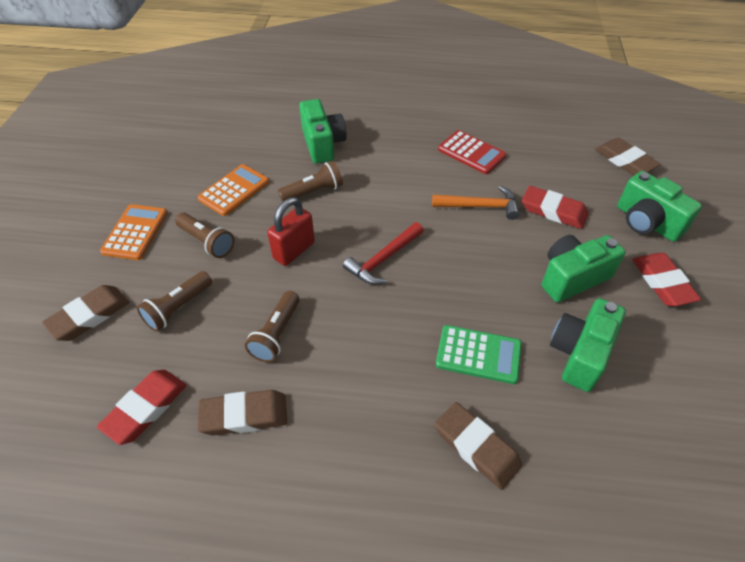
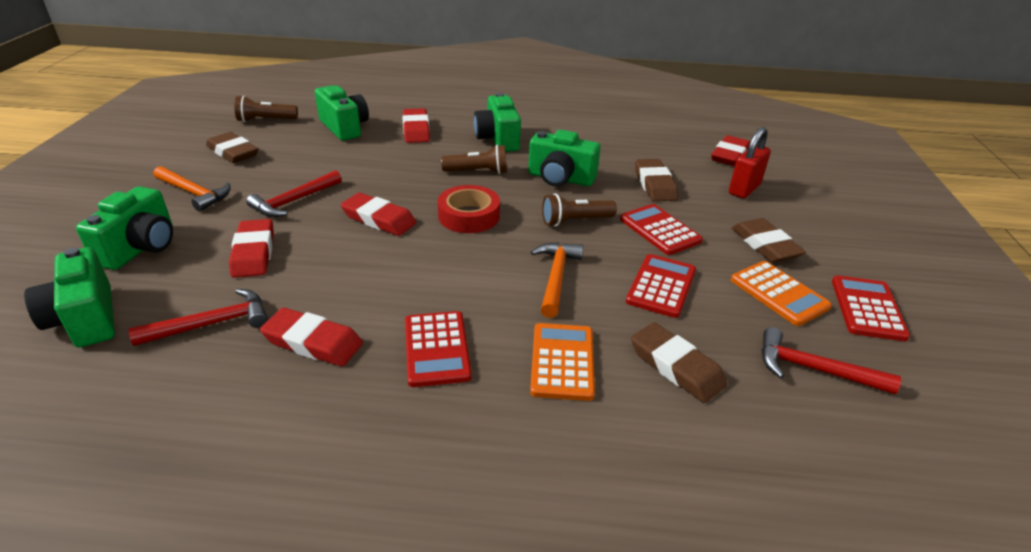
brown flashlight: 4 -> 3
green calculator: 1 -> 0
green camera: 4 -> 5
orange hammer: 1 -> 2
red calculator: 1 -> 4
red eraser: 3 -> 5
red hammer: 1 -> 3
red tape: 0 -> 1

